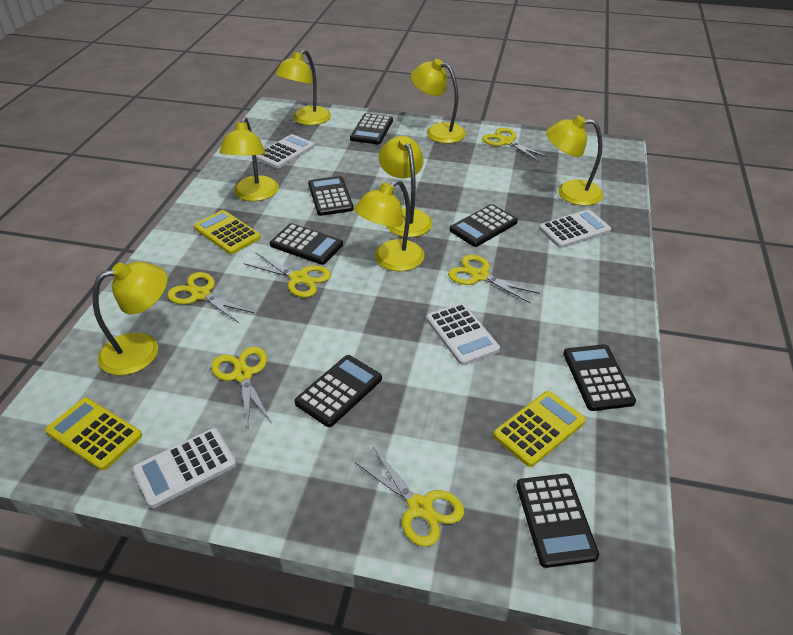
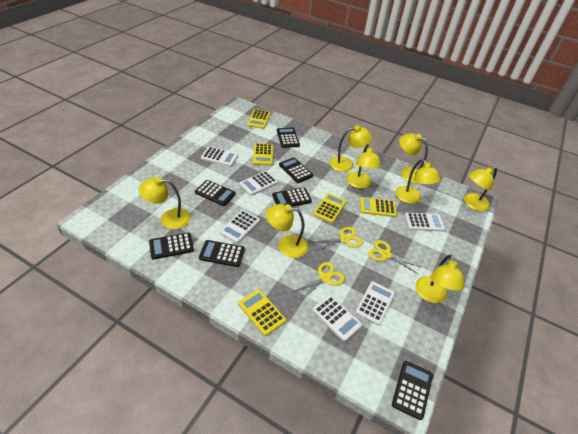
white calculator: 4 -> 6
yellow calculator: 3 -> 5
yellow lamp: 7 -> 8
yellow scissors: 6 -> 3

